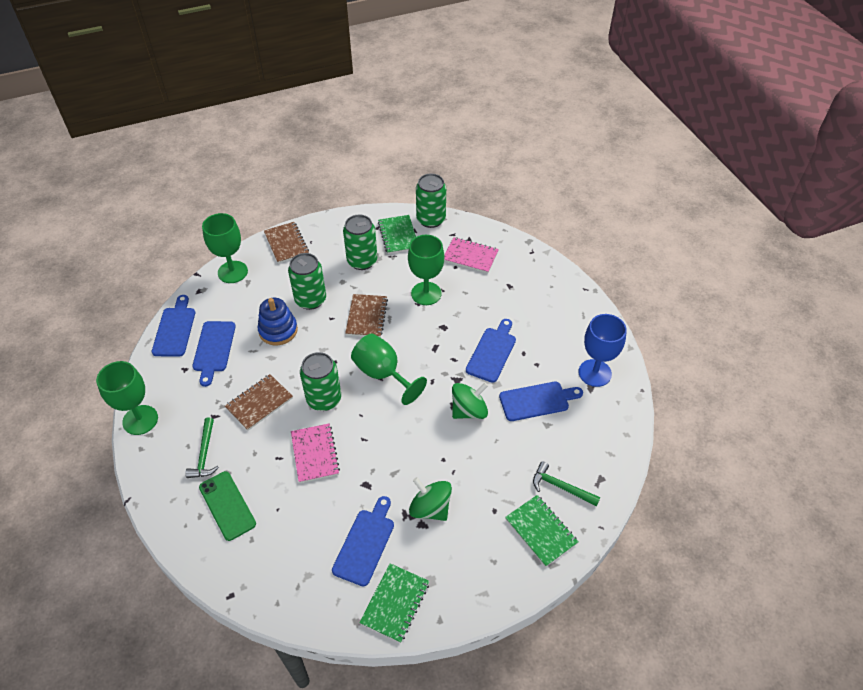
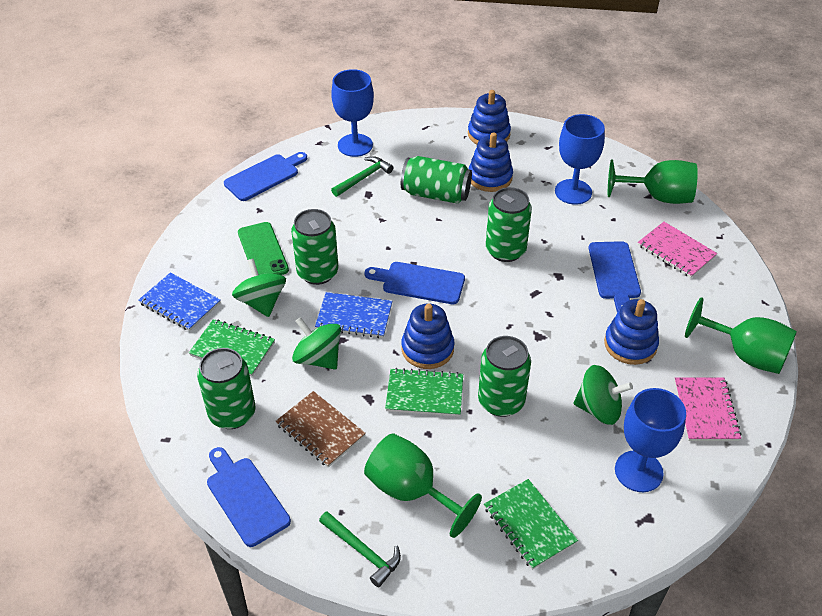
blue cutting board: 5 -> 4
blue goblet: 1 -> 3
blue notebook: 0 -> 2
blue stacking toy: 1 -> 4
brown notebook: 3 -> 1
green can: 4 -> 5
green goblet: 4 -> 3
green spinning top: 2 -> 3

